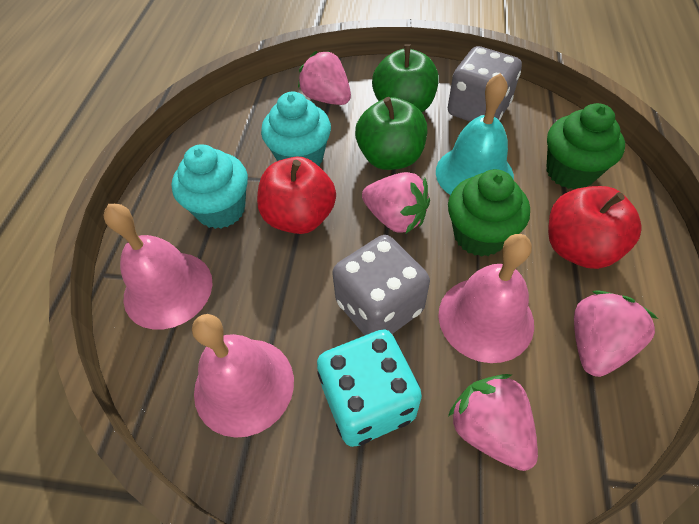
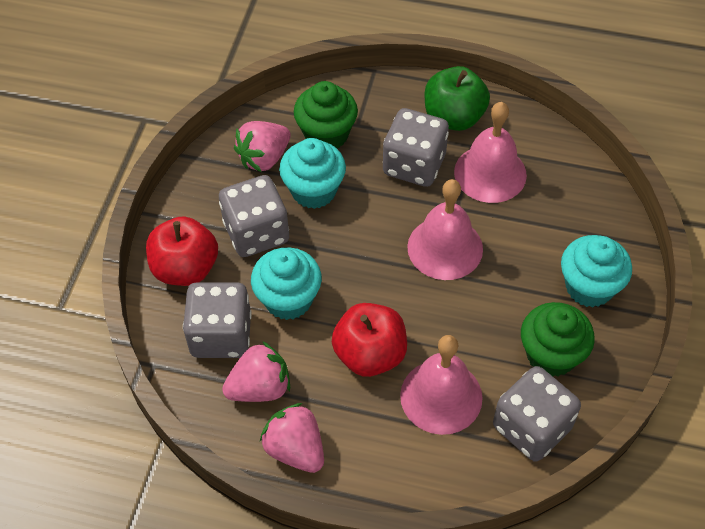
green apple: 2 -> 1
grey dice: 2 -> 4
pink strawberry: 4 -> 3
turquoise bell: 1 -> 0
turquoise cupcake: 2 -> 3
turquoise dice: 1 -> 0

